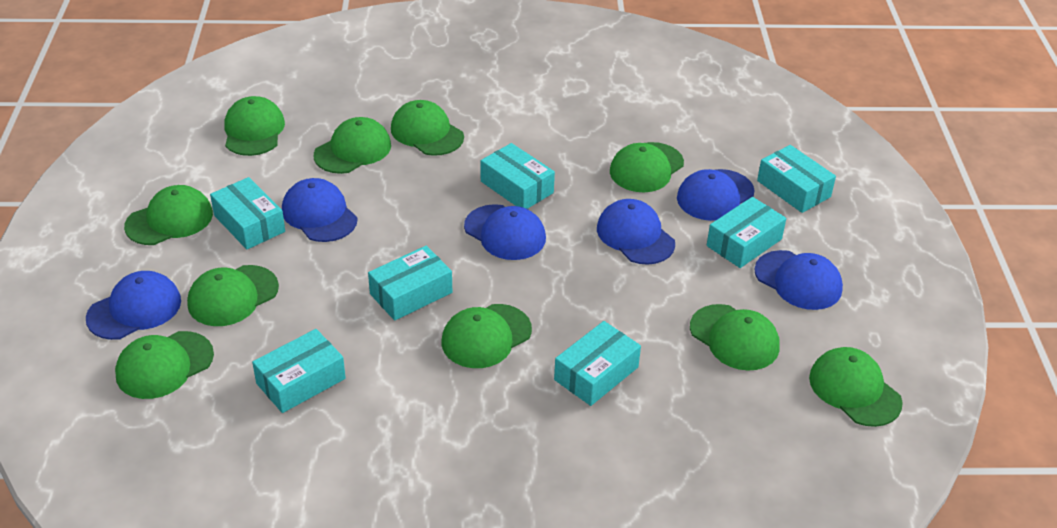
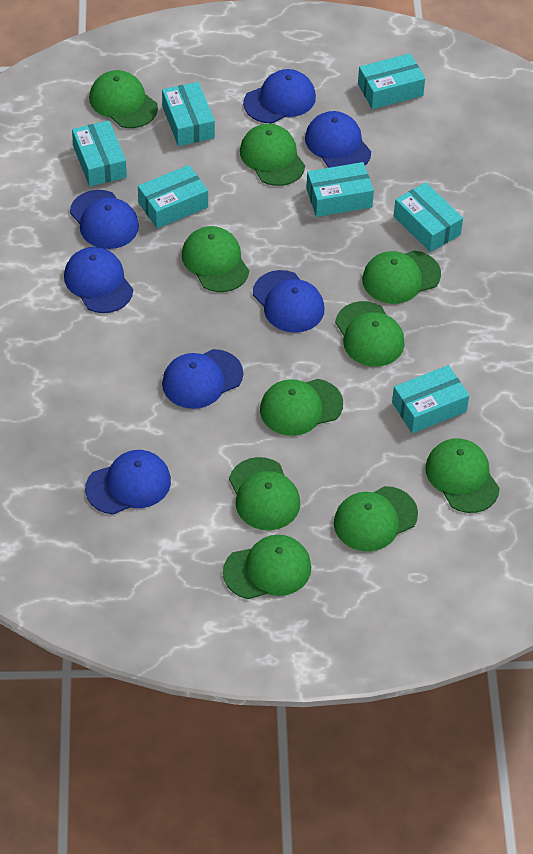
blue cap: 6 -> 7

